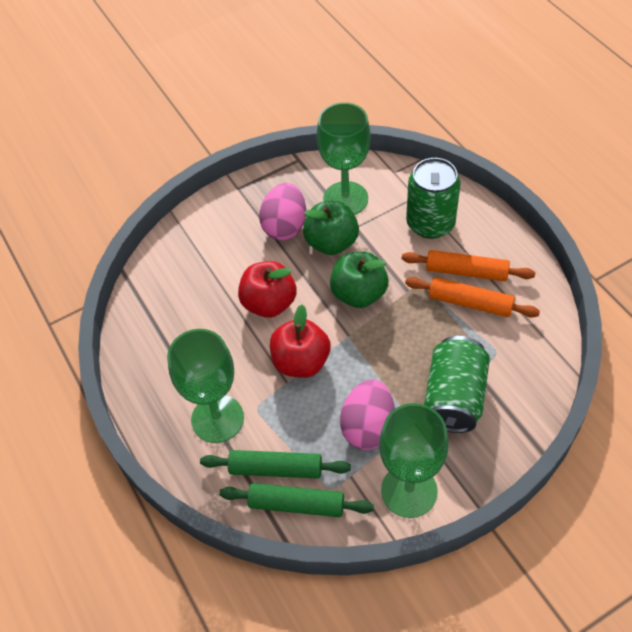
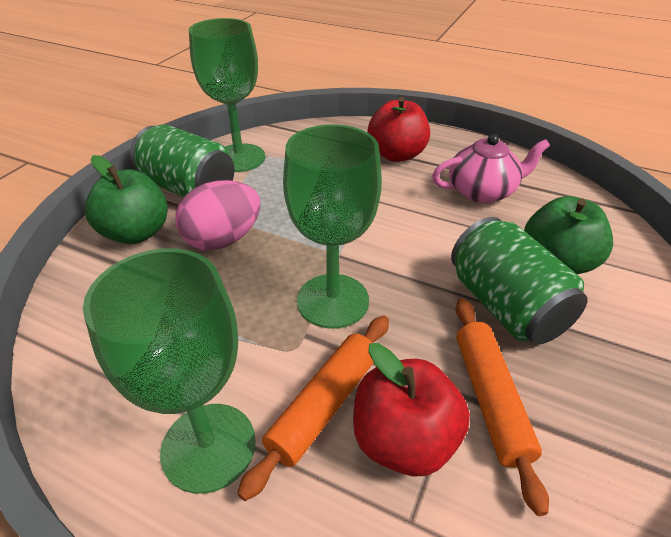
green rolling pin: 2 -> 0
pink egg: 2 -> 1
pink teapot: 0 -> 1

